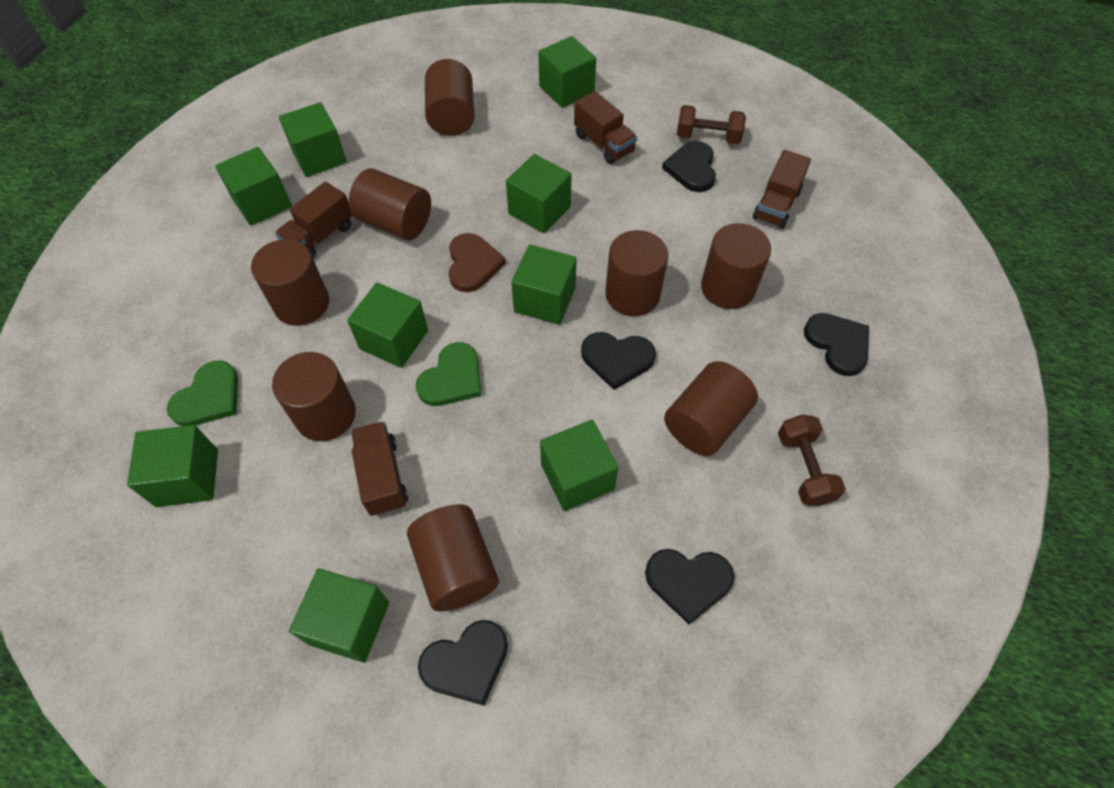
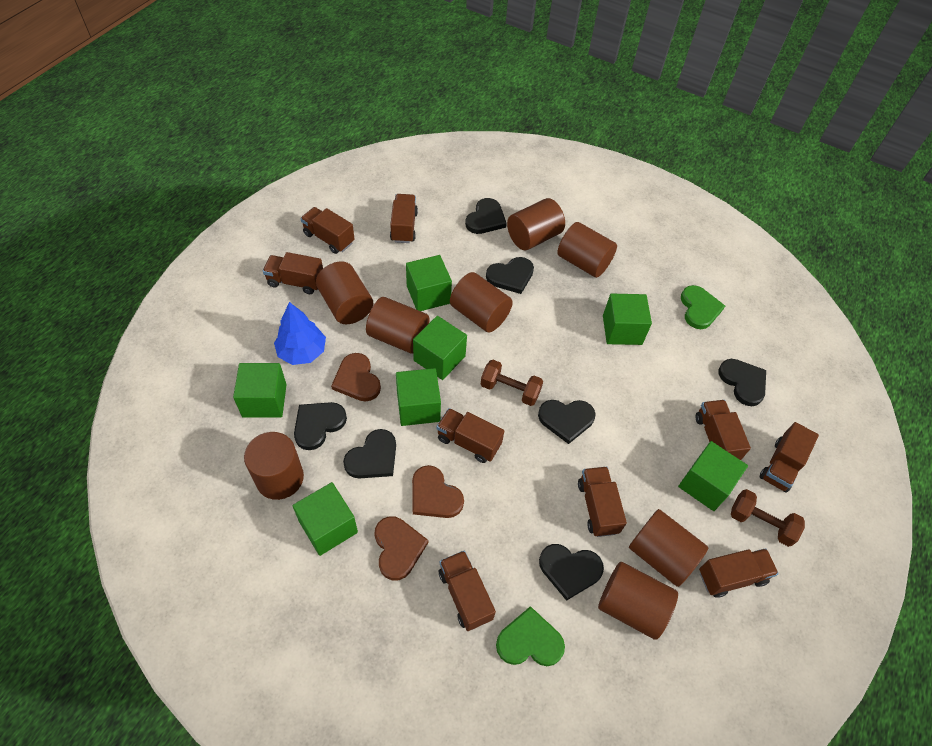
black heart: 5 -> 7
blue tree: 0 -> 1
brown heart: 1 -> 3
brown truck: 4 -> 9
green cube: 9 -> 7

